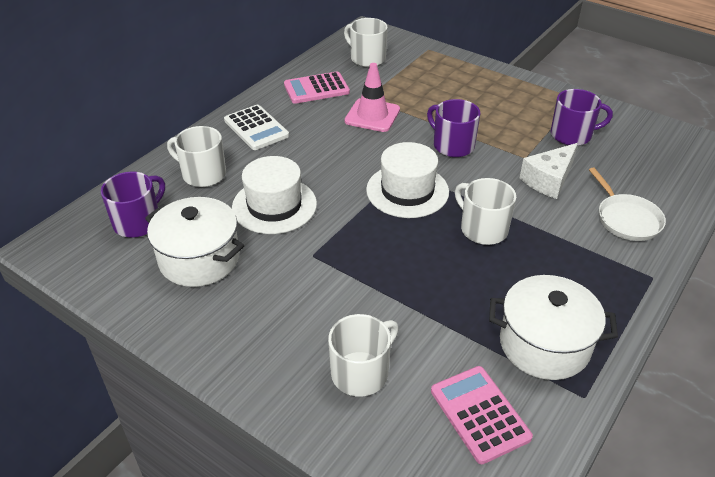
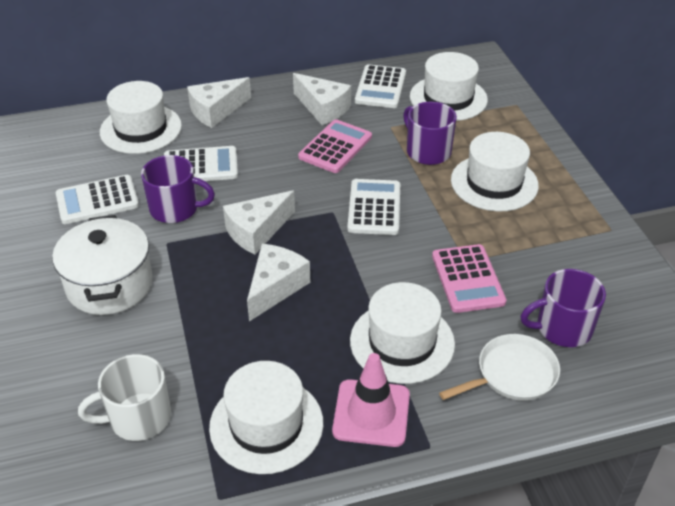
white calculator: 1 -> 4
white cheese: 1 -> 4
white hat: 2 -> 5
white mug: 4 -> 1
white pot: 2 -> 1

